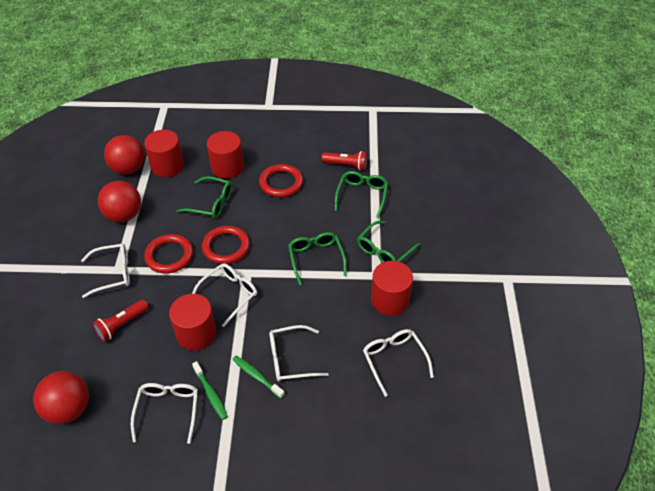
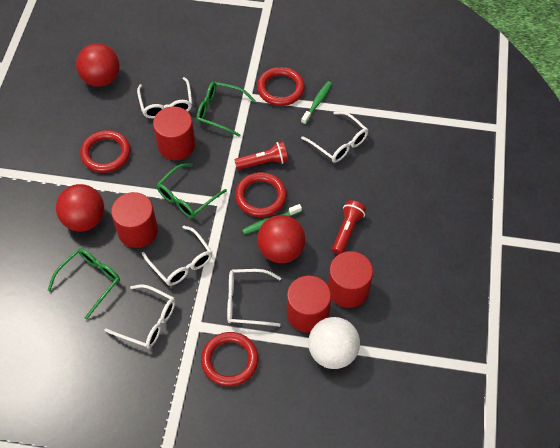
green glasses: 4 -> 3
red ring: 3 -> 4
white ball: 0 -> 1

